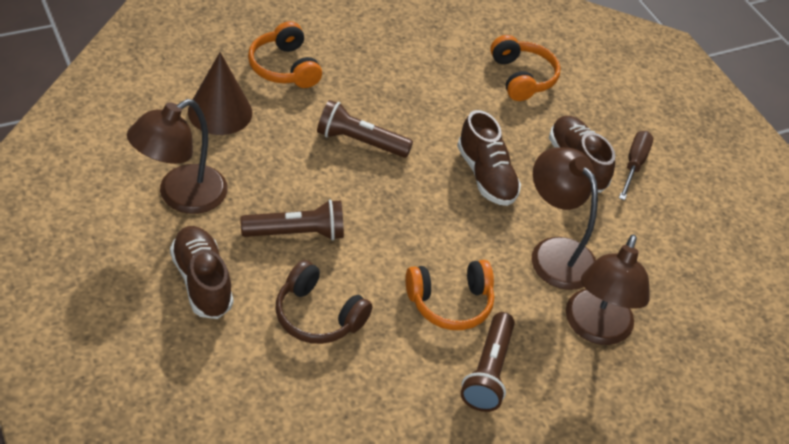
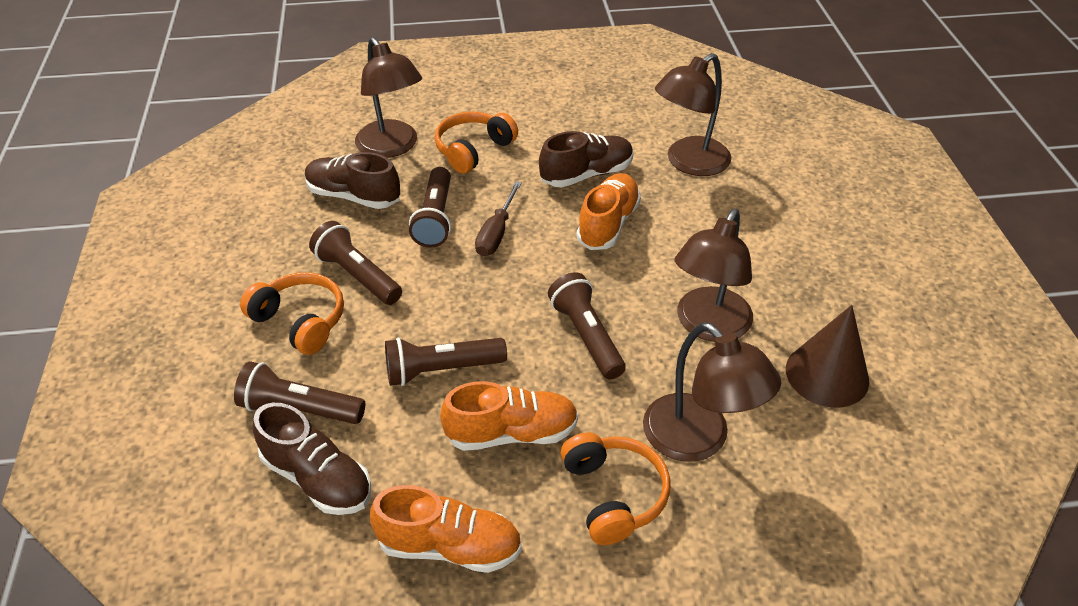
brown flashlight: 3 -> 5
brown headphones: 1 -> 0
brown lamp: 3 -> 4
orange shoe: 0 -> 3

